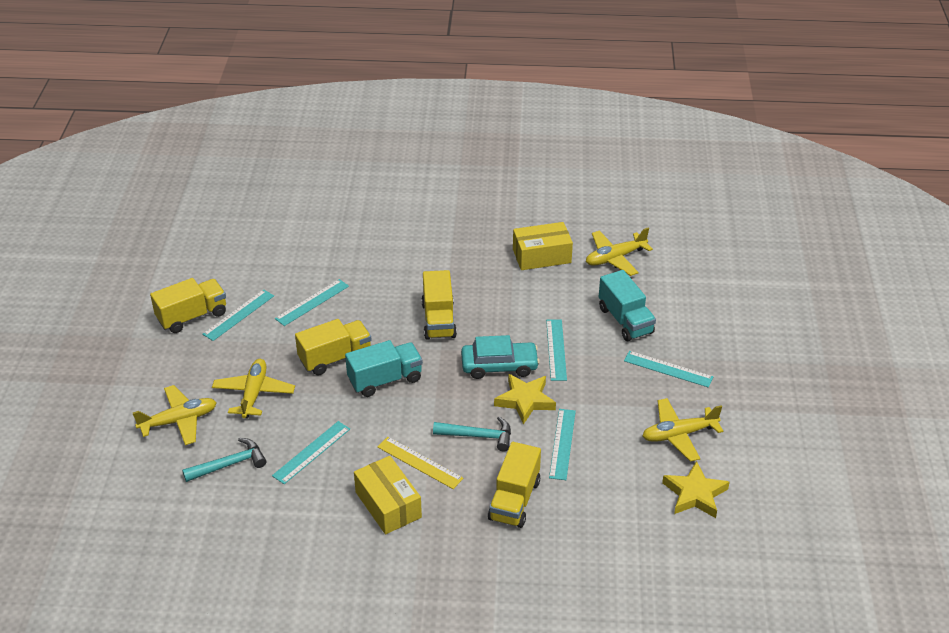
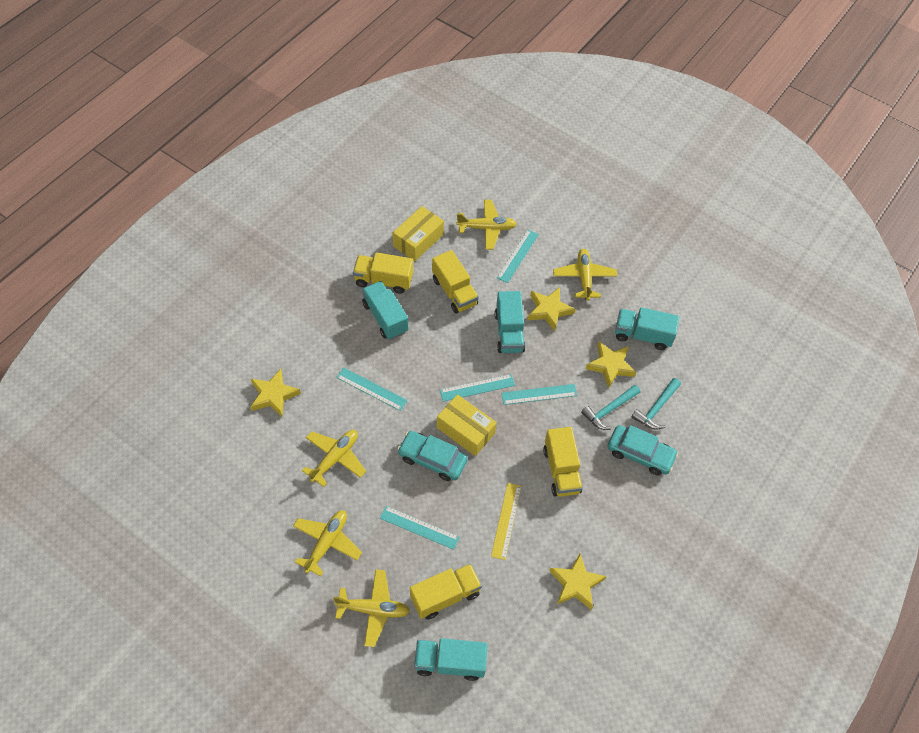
turquoise car: 1 -> 2
turquoise ruler: 6 -> 5
turquoise truck: 2 -> 4
yellow plane: 4 -> 5
yellow star: 2 -> 4

